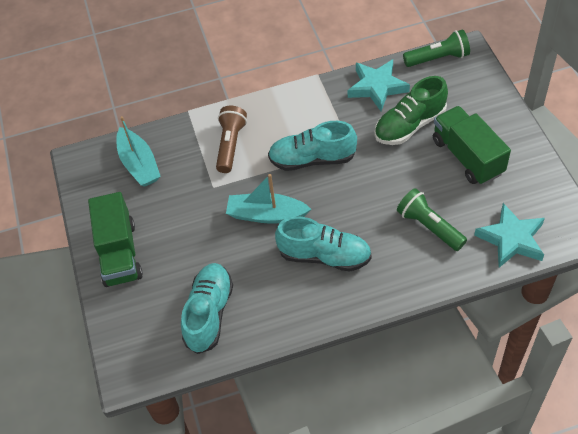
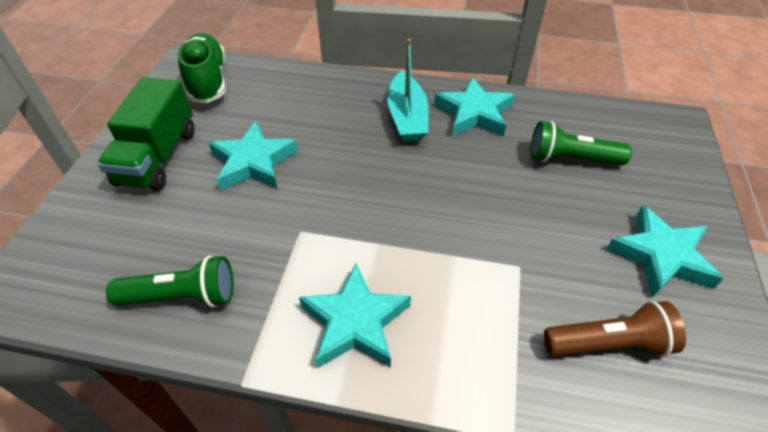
green truck: 2 -> 1
turquoise boat: 2 -> 1
turquoise shoe: 3 -> 0
turquoise star: 2 -> 4

